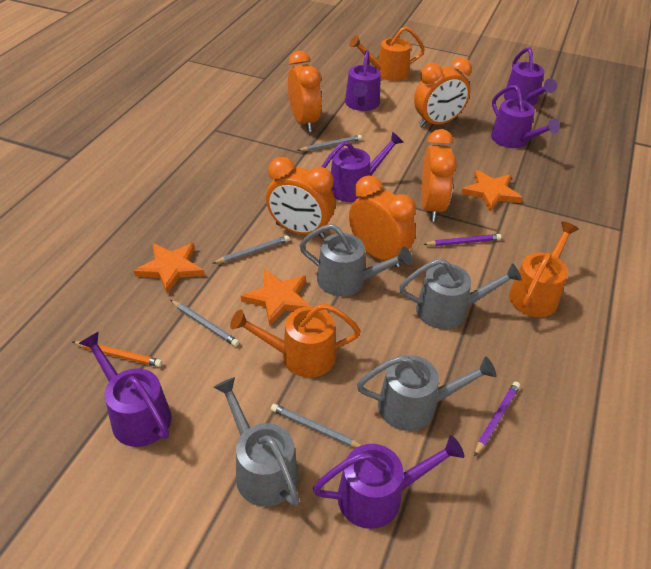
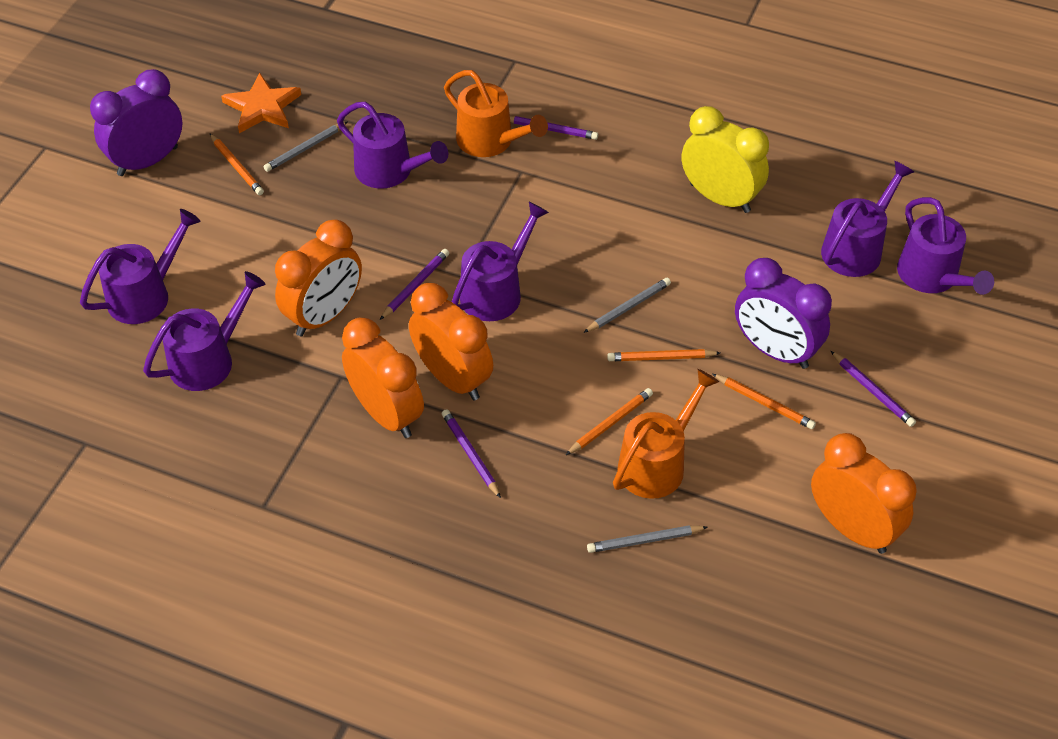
grey pencil: 4 -> 3
grey watering can: 4 -> 0
orange clock: 5 -> 4
orange pencil: 1 -> 4
orange star: 3 -> 1
orange watering can: 3 -> 2
purple clock: 0 -> 2
purple pencil: 2 -> 4
yellow clock: 0 -> 1

